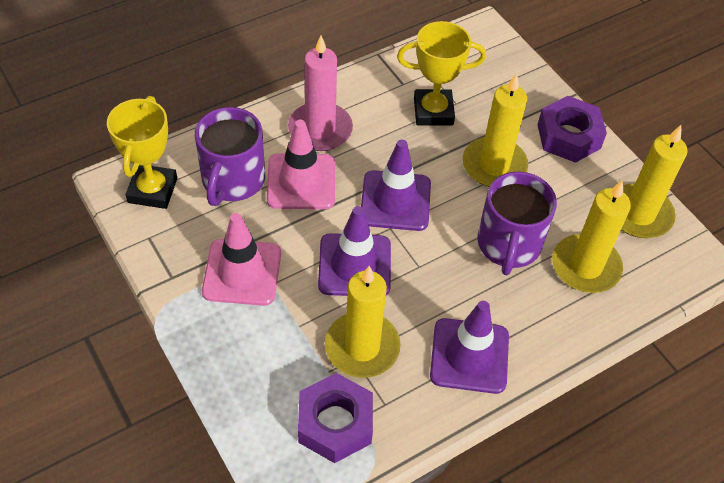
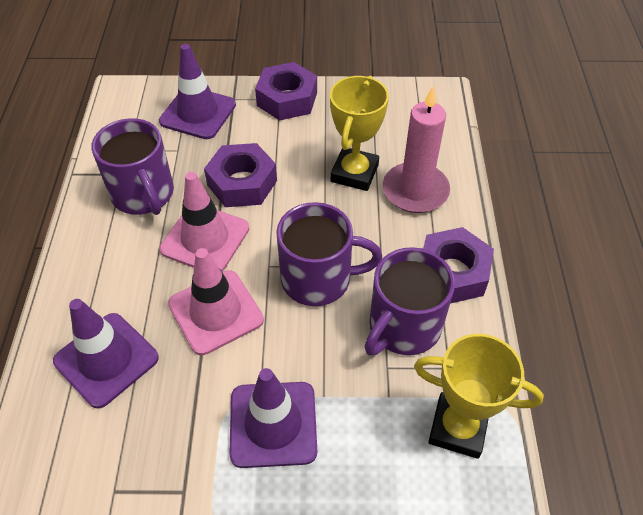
purple mug: 2 -> 3
purple nut: 2 -> 3
yellow candle: 4 -> 0

